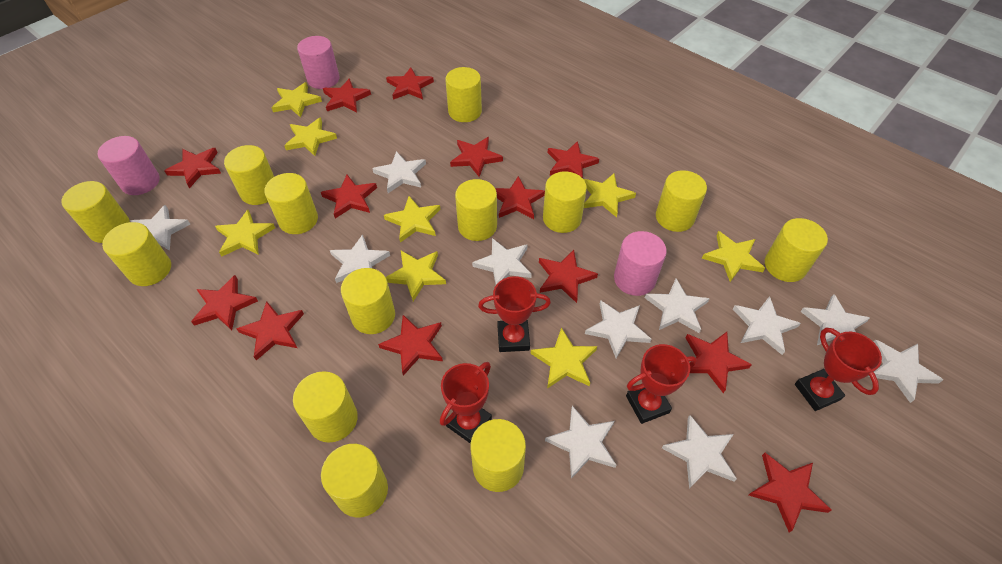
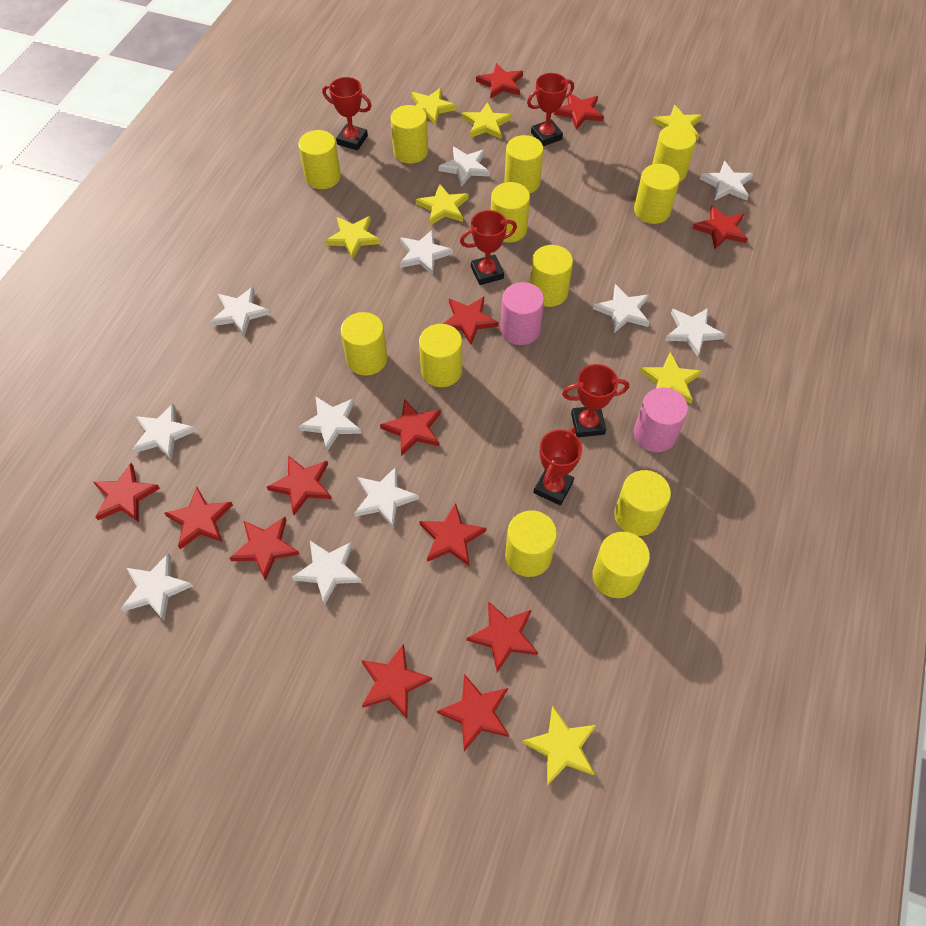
pink cylinder: 3 -> 2
red trophy: 4 -> 5
yellow cylinder: 13 -> 12
yellow star: 8 -> 7

